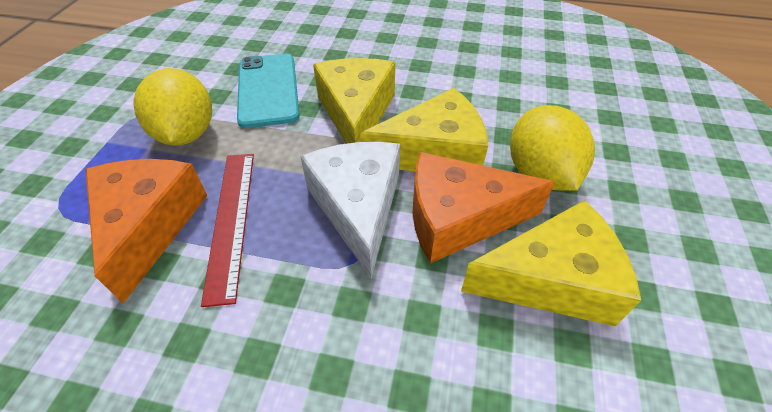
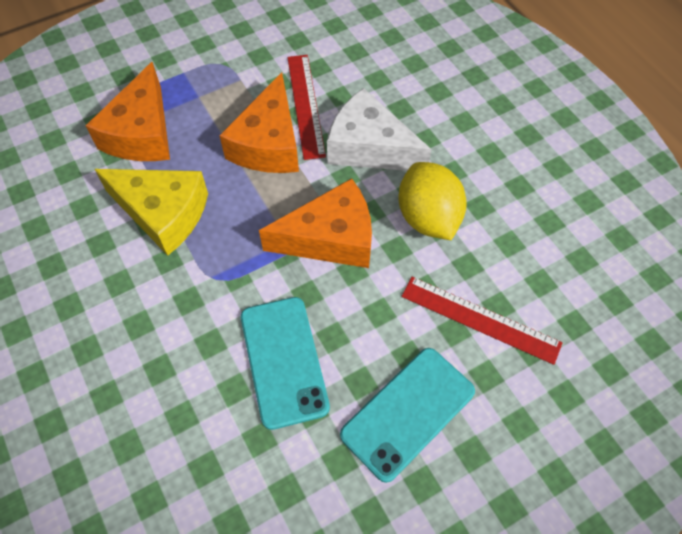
orange cheese: 2 -> 3
red ruler: 1 -> 2
turquoise phone: 1 -> 2
yellow cheese: 3 -> 1
yellow lemon: 2 -> 1

